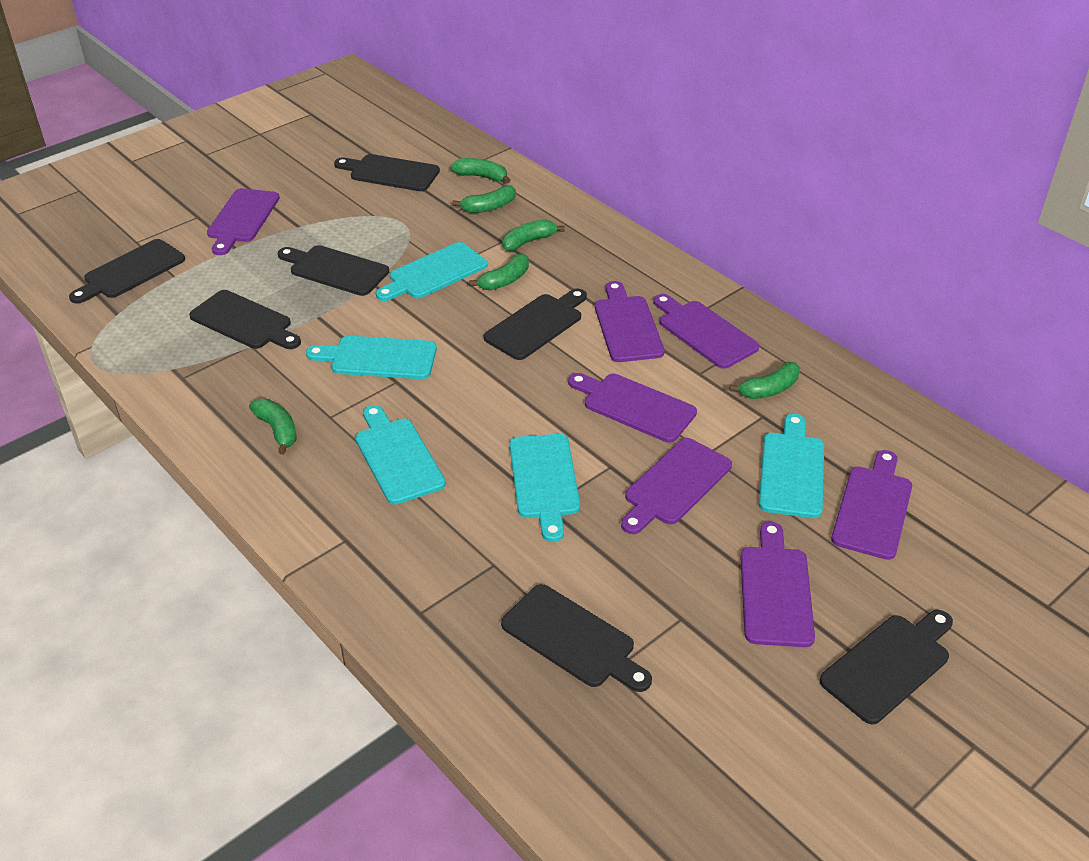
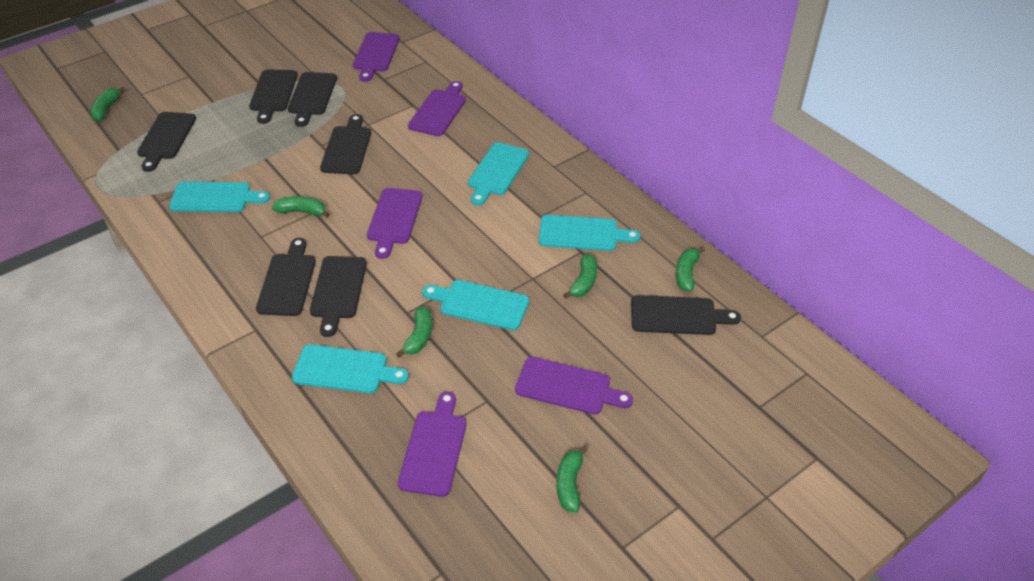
purple cutting board: 7 -> 5

